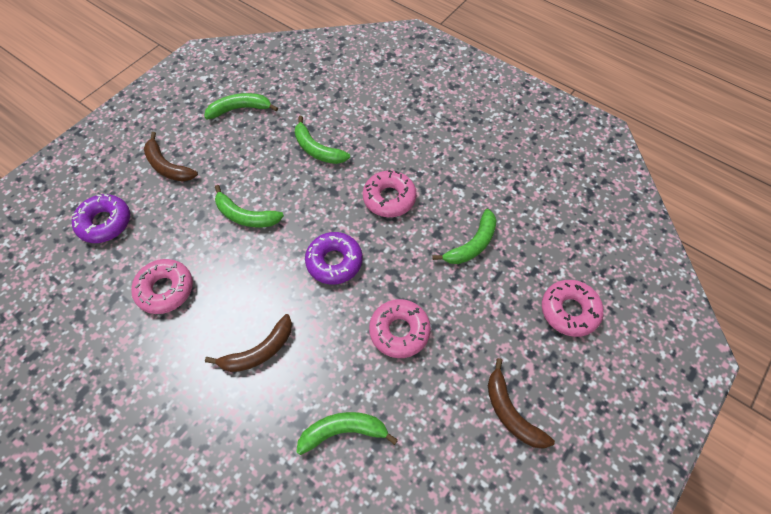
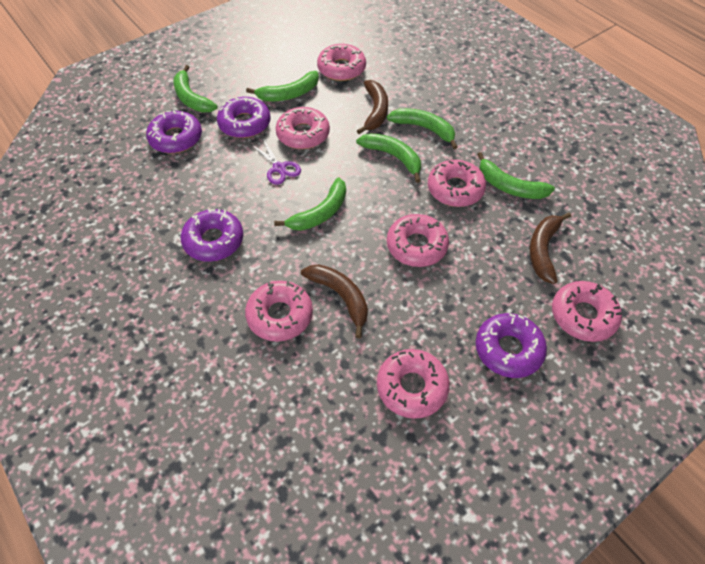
green banana: 5 -> 6
pink donut: 4 -> 7
purple donut: 2 -> 4
purple scissors: 0 -> 1

